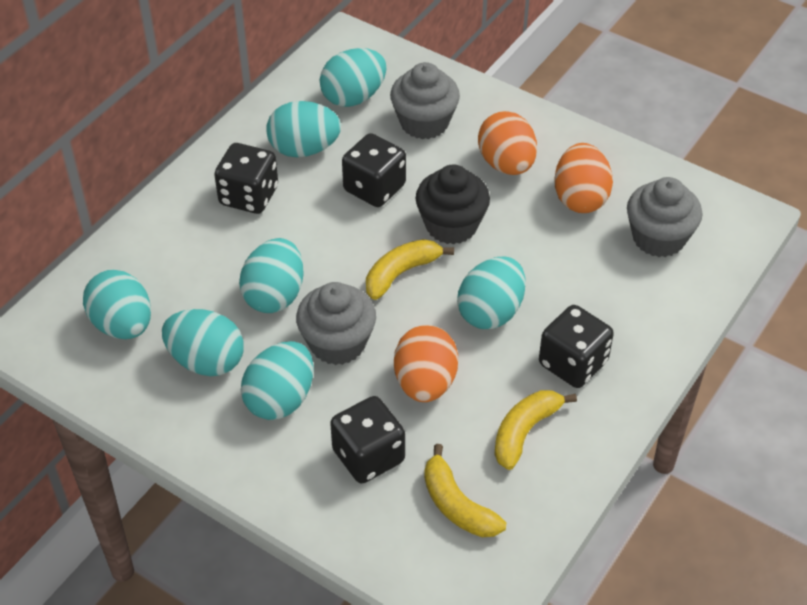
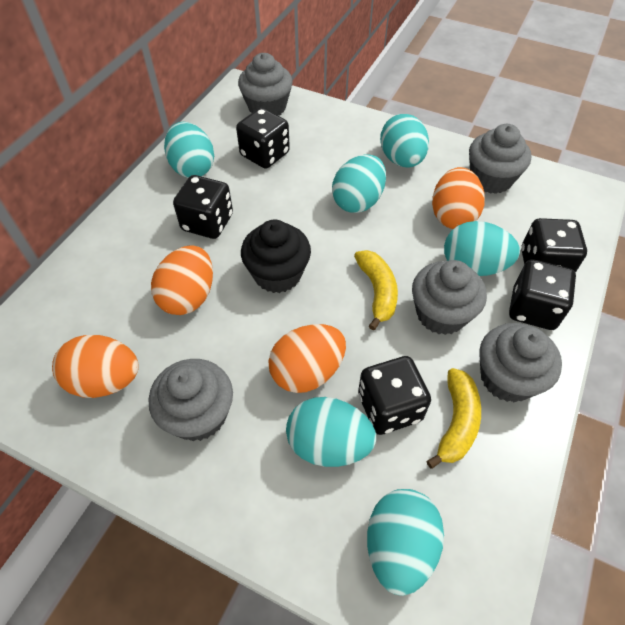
black dice: 4 -> 5
grey cupcake: 3 -> 5
orange egg: 3 -> 4
turquoise egg: 7 -> 6
yellow banana: 3 -> 2

